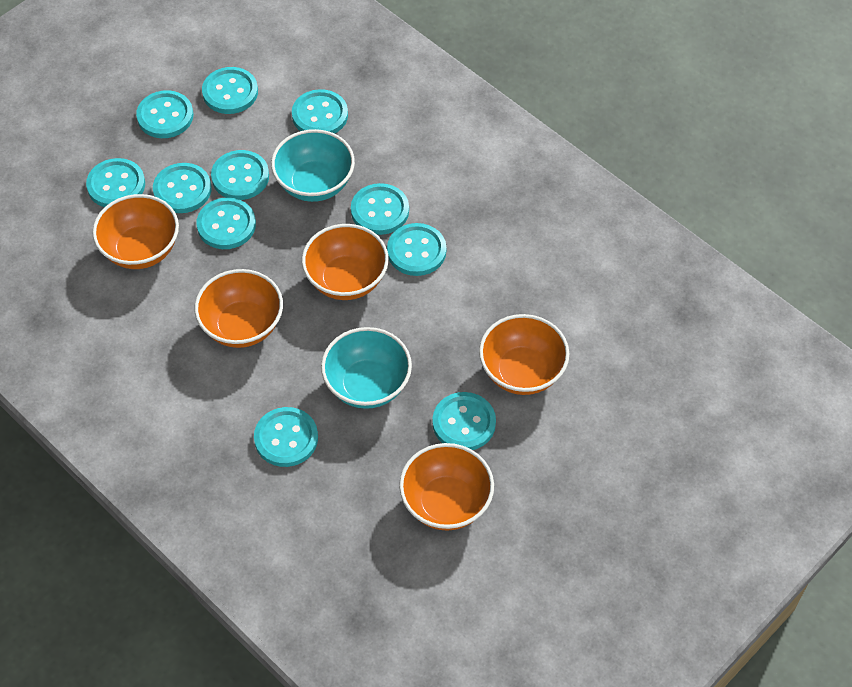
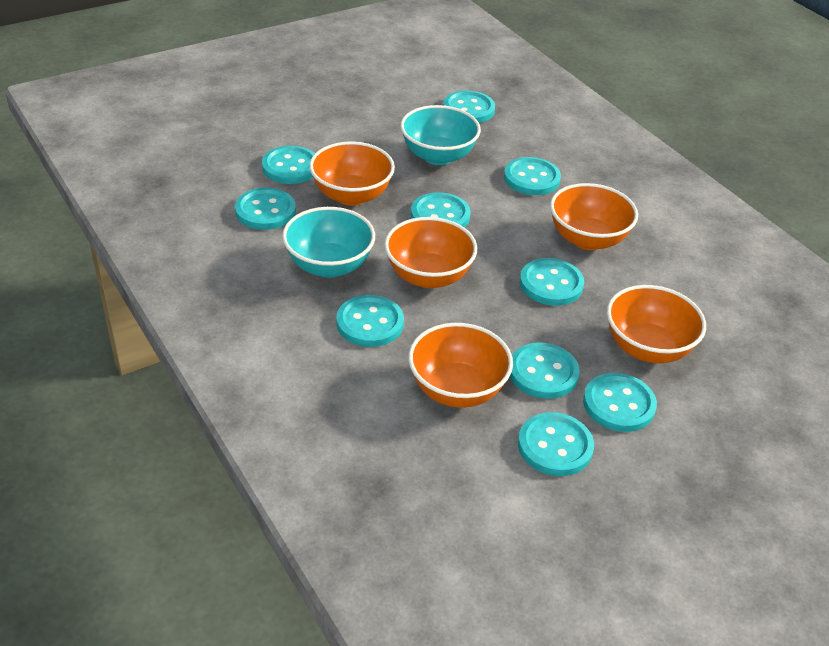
turquoise button: 11 -> 10

